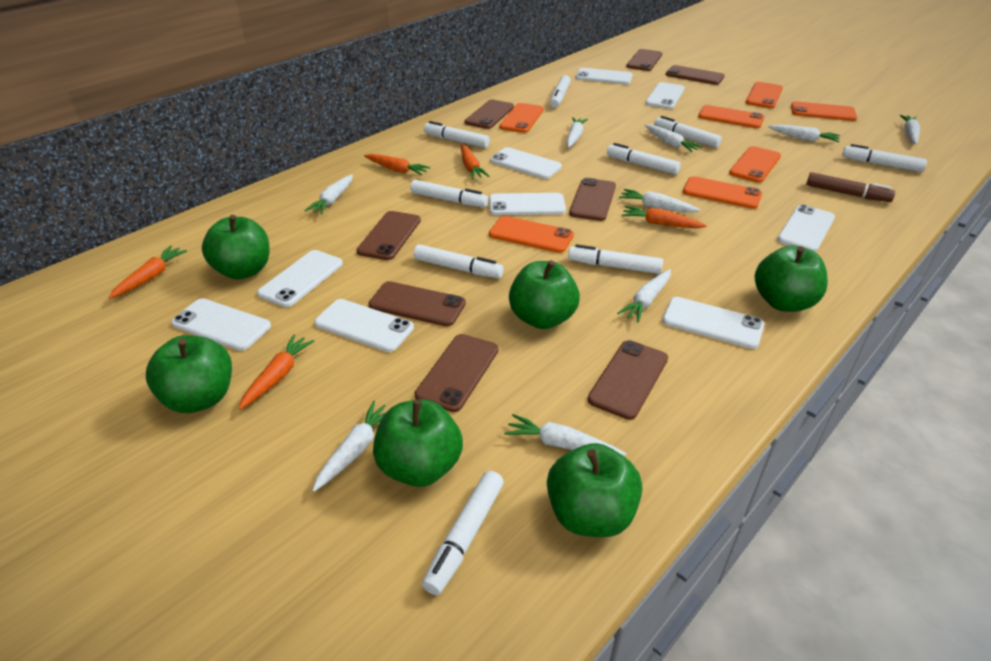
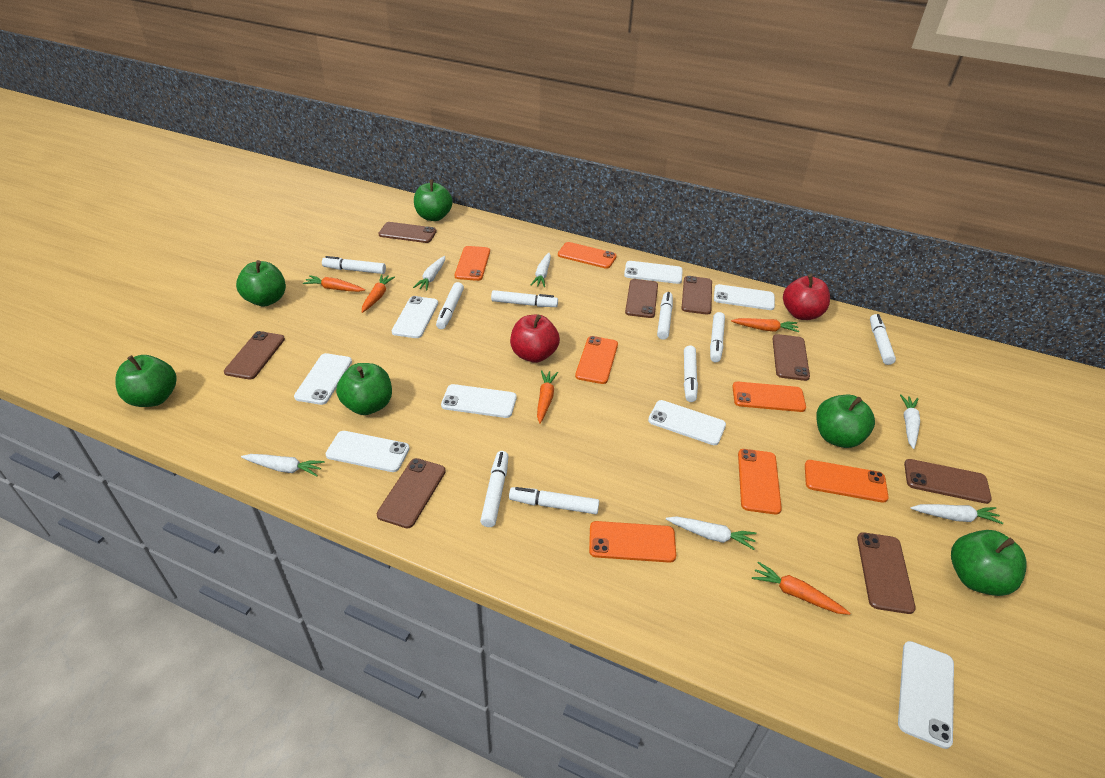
brown marker: 1 -> 0
red apple: 0 -> 2
white carrot: 9 -> 6
white phone: 9 -> 8

